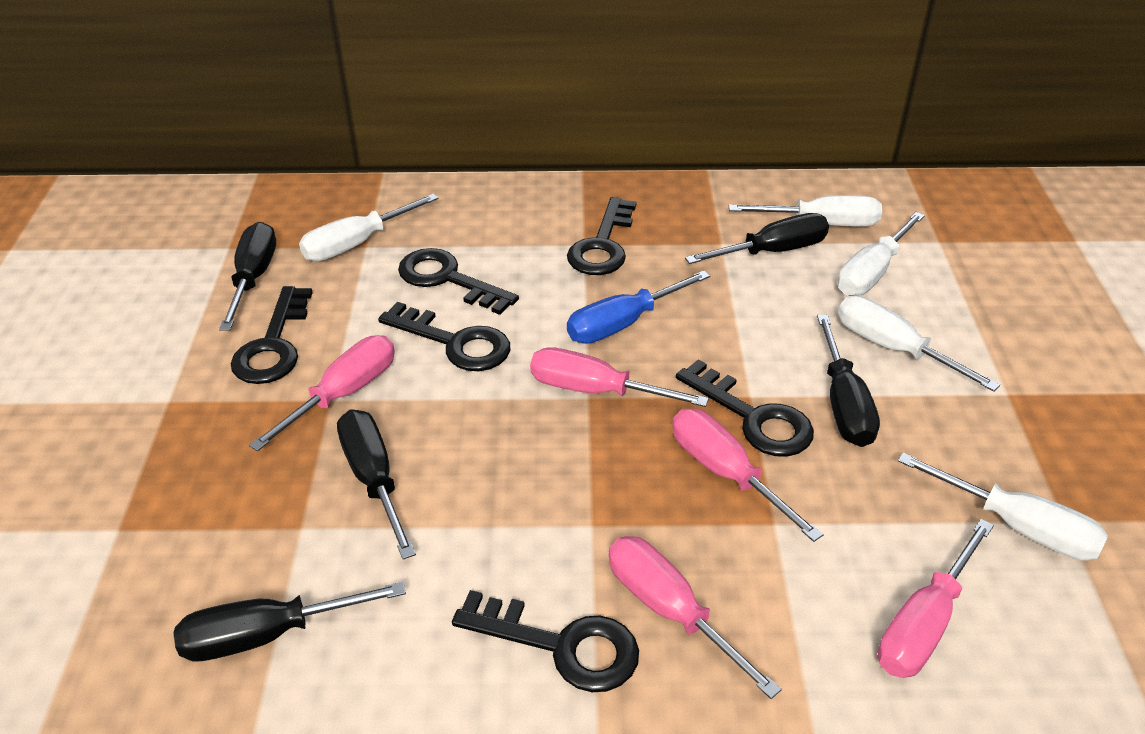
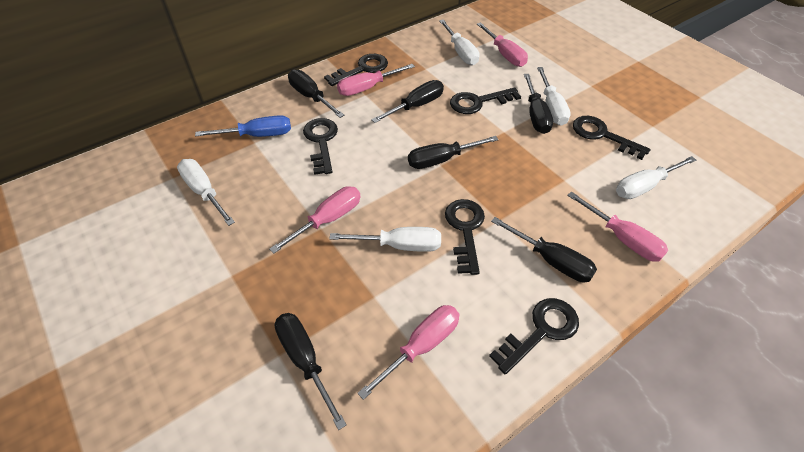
black screwdriver: 5 -> 6

